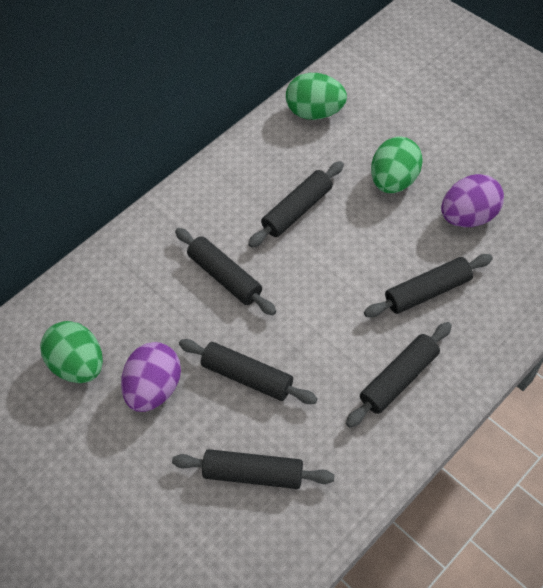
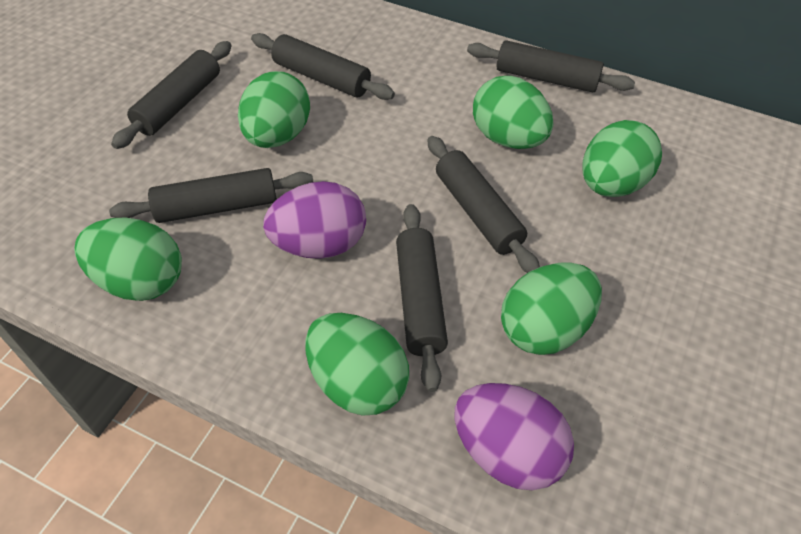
green egg: 3 -> 6

